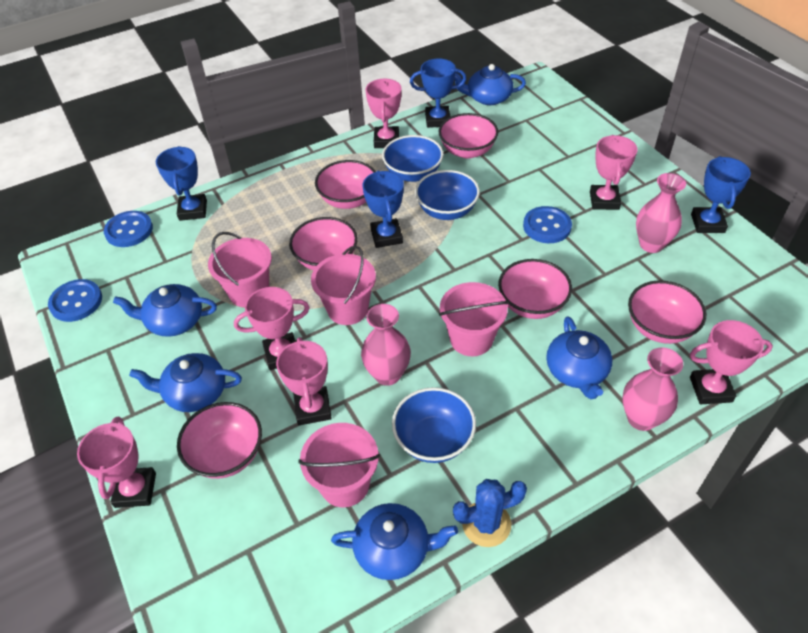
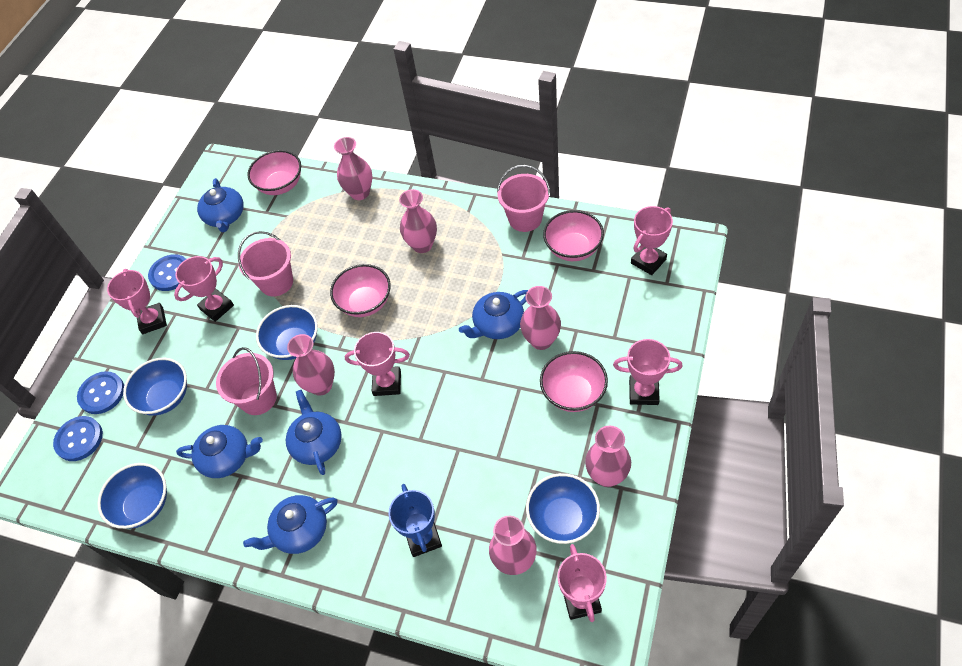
blue bowl: 3 -> 4
blue cactus: 1 -> 0
blue trophy: 4 -> 1
pink bowl: 6 -> 4
pink bucket: 4 -> 3
pink vase: 3 -> 6

